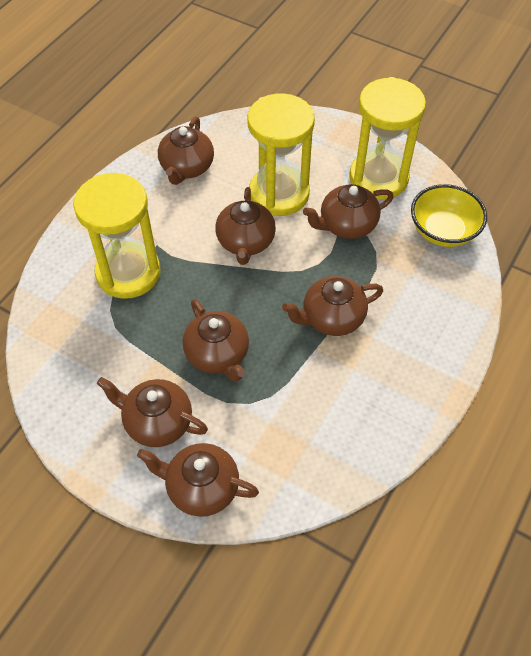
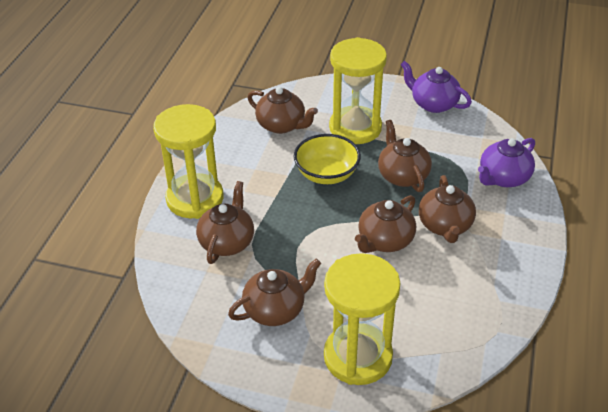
brown teapot: 7 -> 6
purple teapot: 0 -> 2

